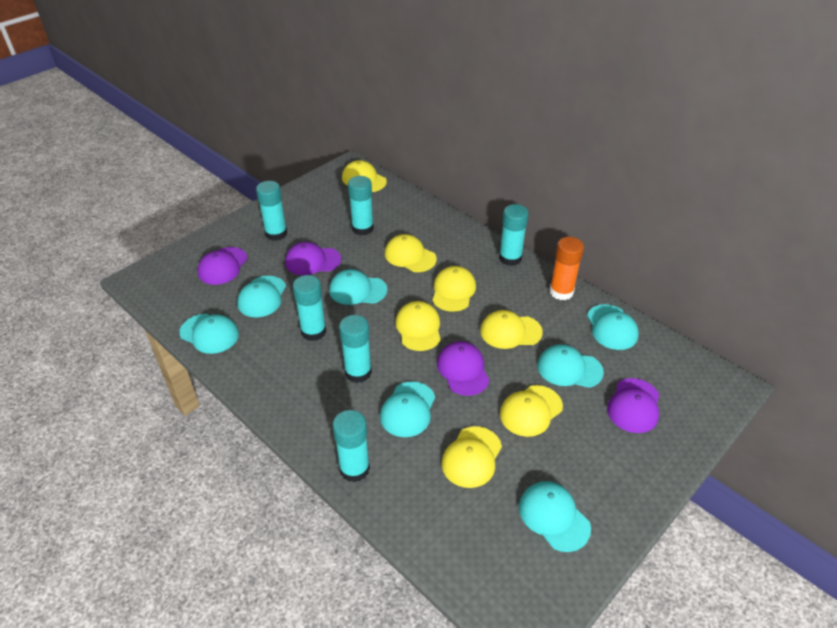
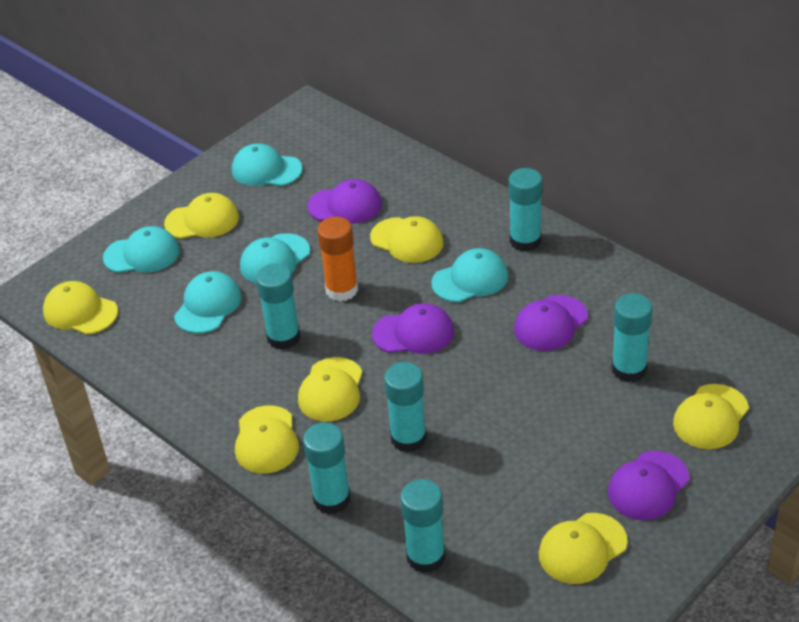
turquoise cap: 7 -> 5

